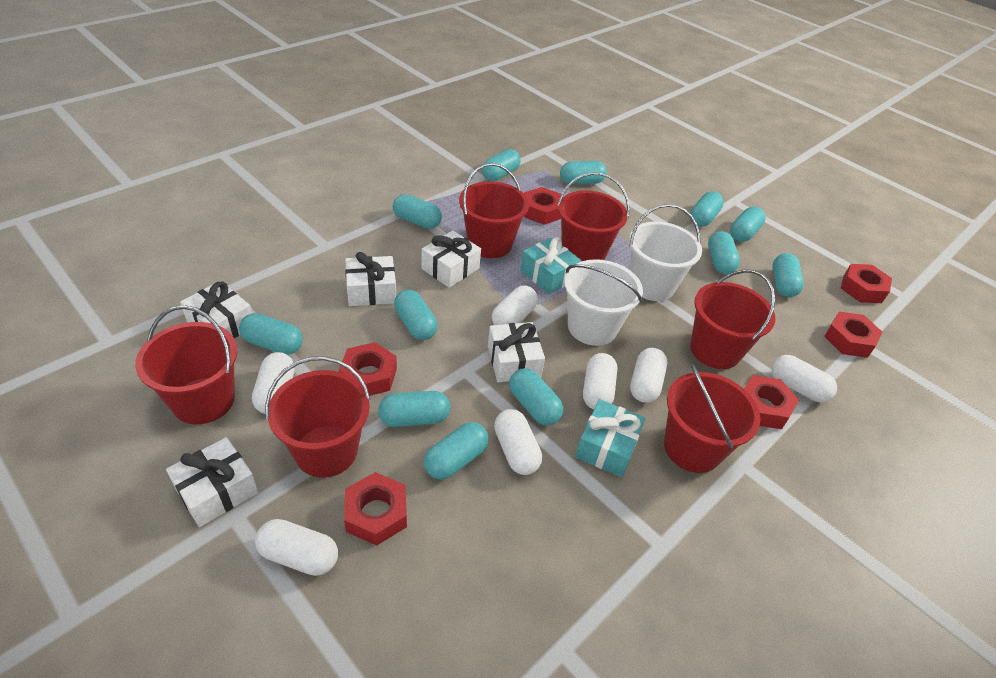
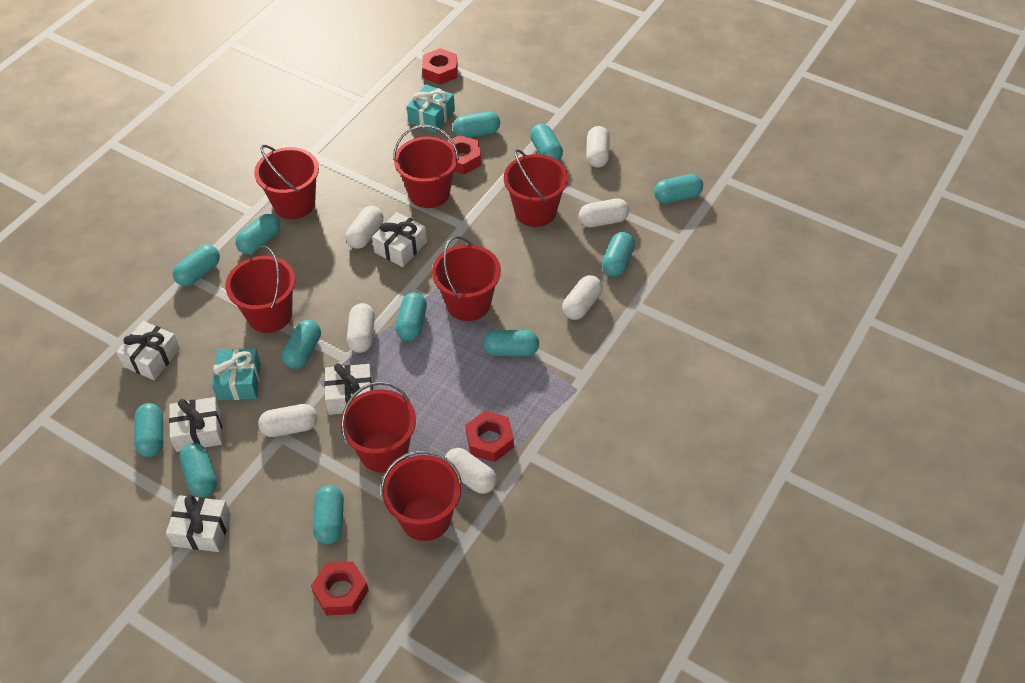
red bucket: 6 -> 7
red nut: 6 -> 4
white bucket: 2 -> 0

